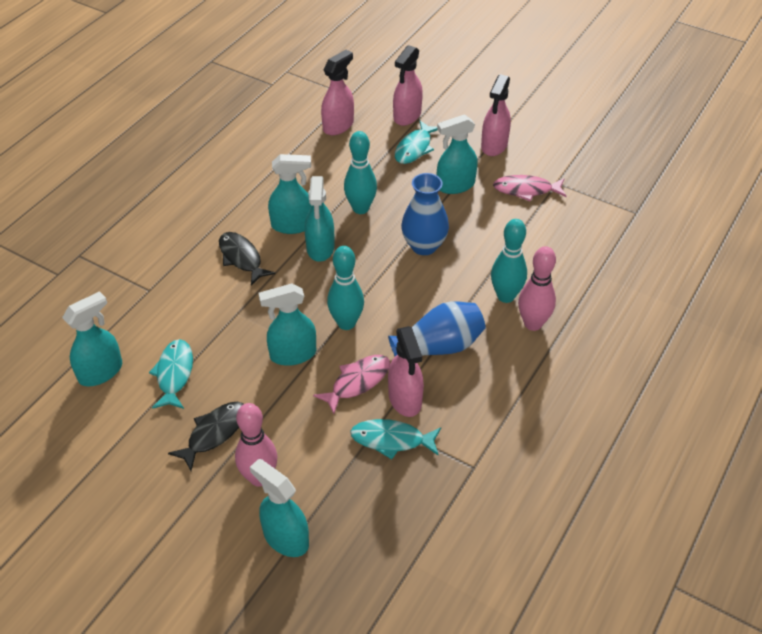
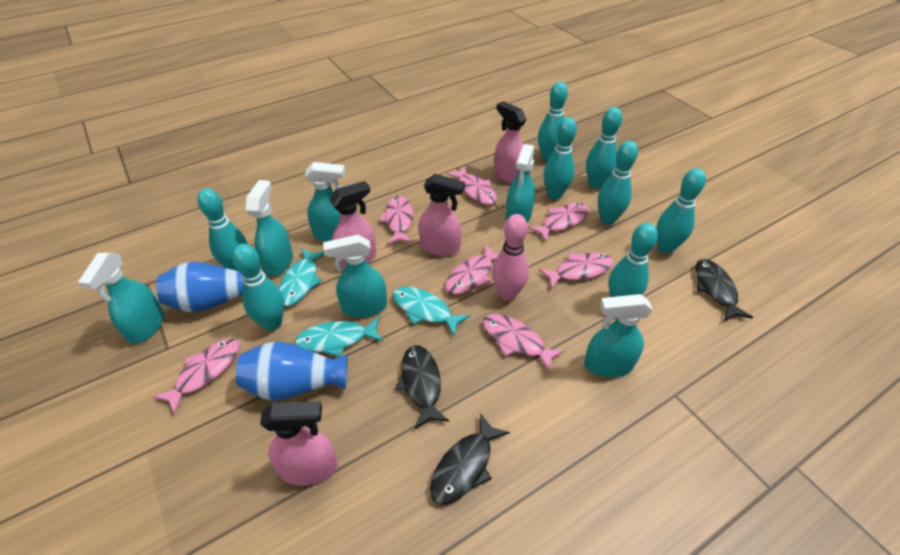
black fish: 2 -> 3
pink bowling pin: 2 -> 1
pink fish: 2 -> 7
turquoise bowling pin: 3 -> 8

